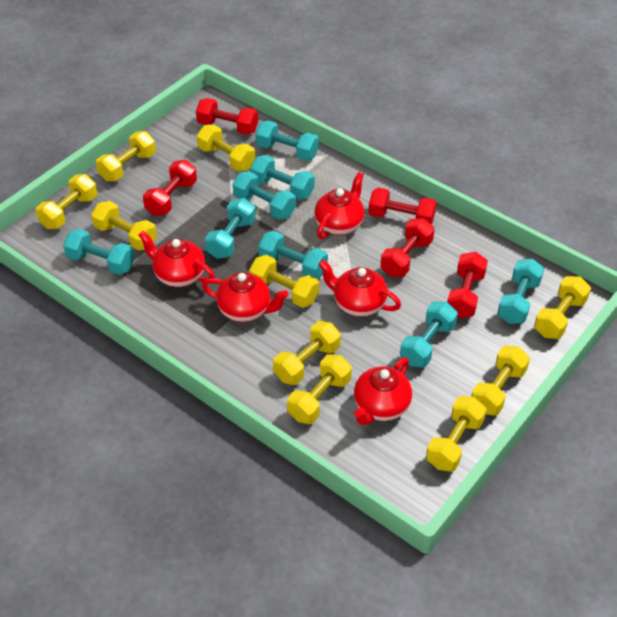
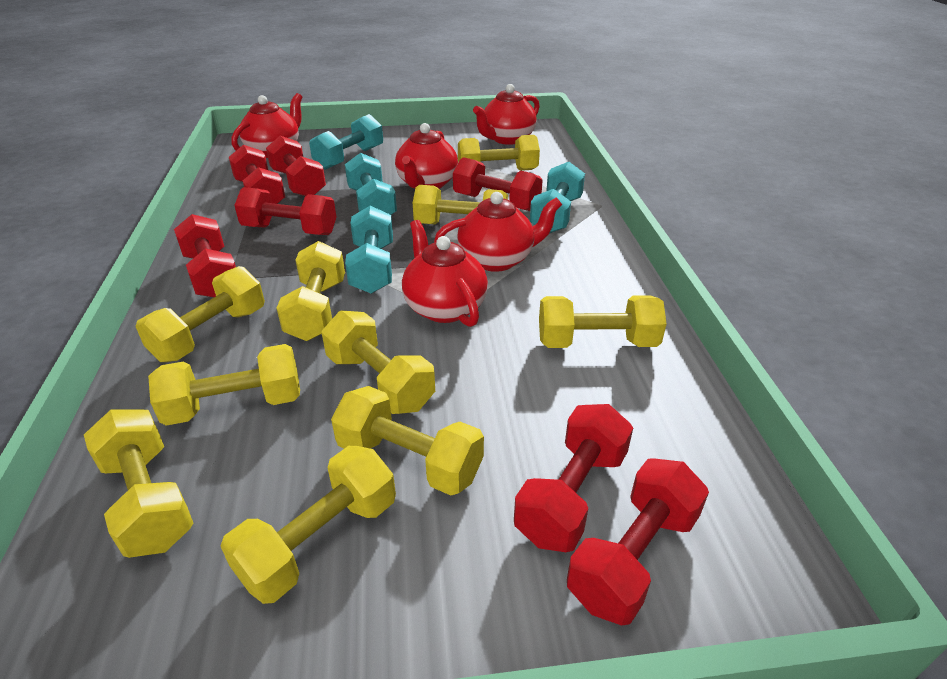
red dumbbell: 5 -> 7
turquoise dumbbell: 8 -> 4

